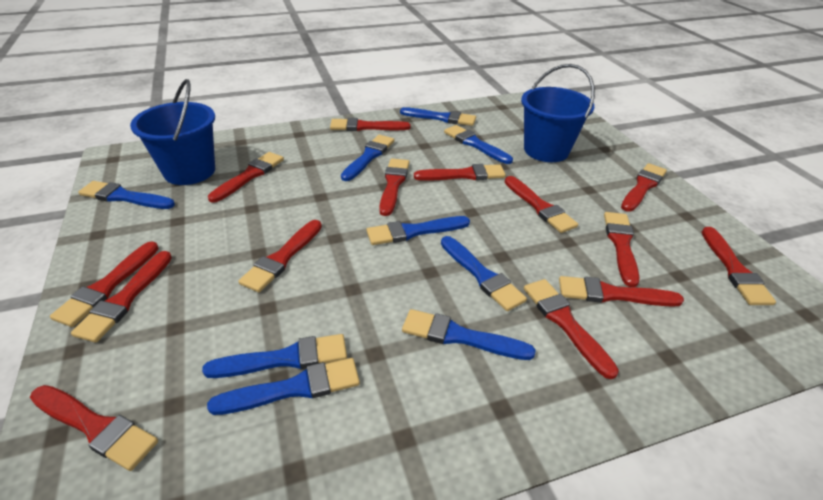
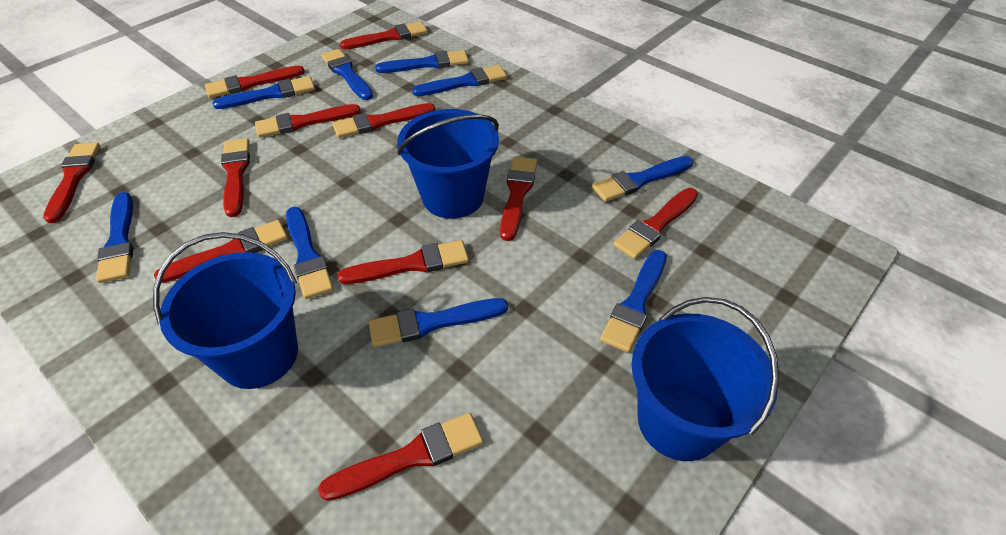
blue bucket: 2 -> 3
red brush: 14 -> 11

